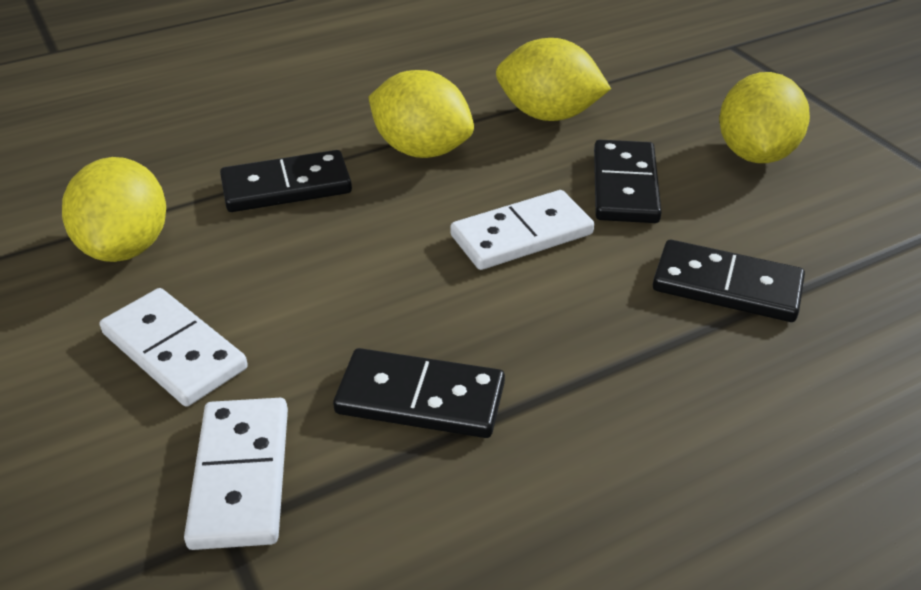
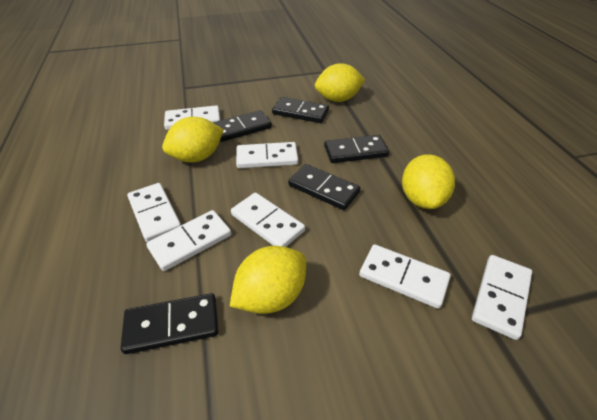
black domino: 4 -> 5
white domino: 3 -> 7

